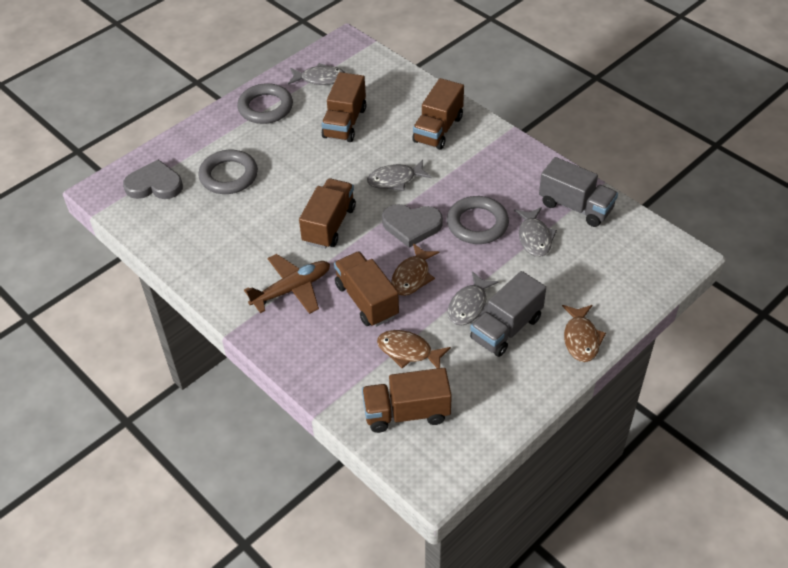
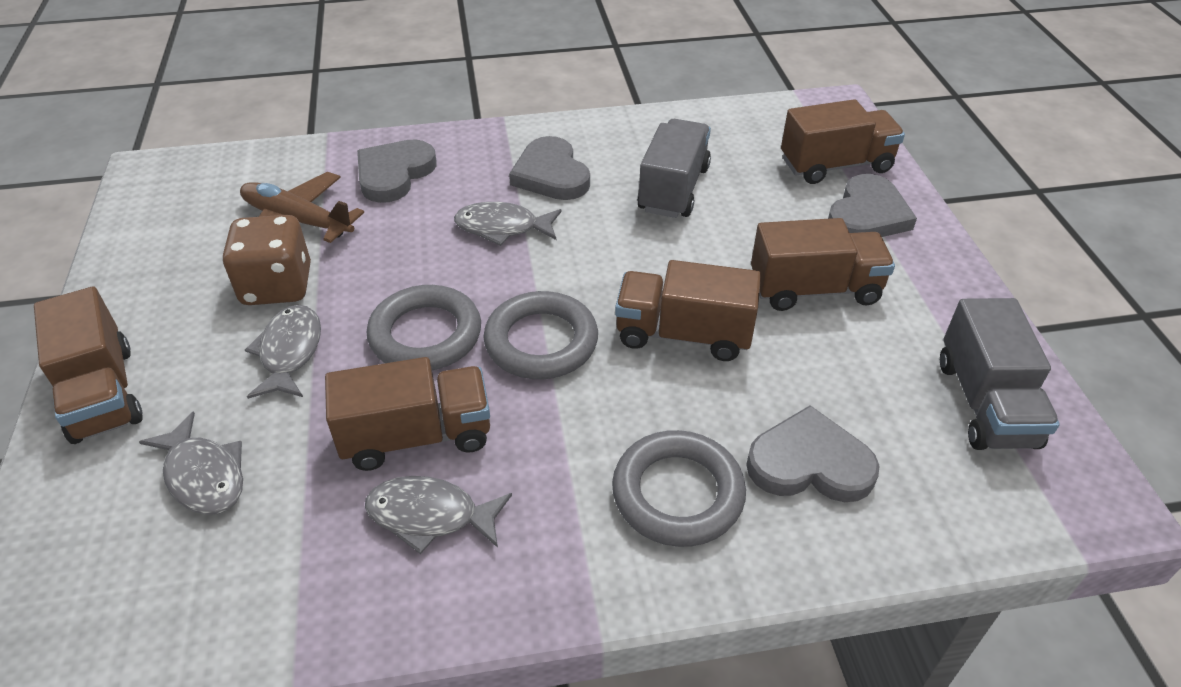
brown dice: 0 -> 1
brown fish: 3 -> 0
grey heart: 2 -> 4

